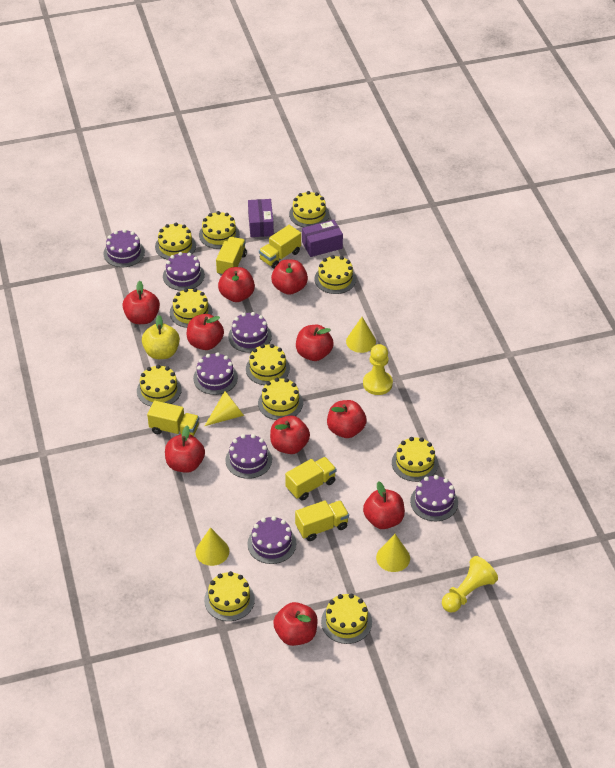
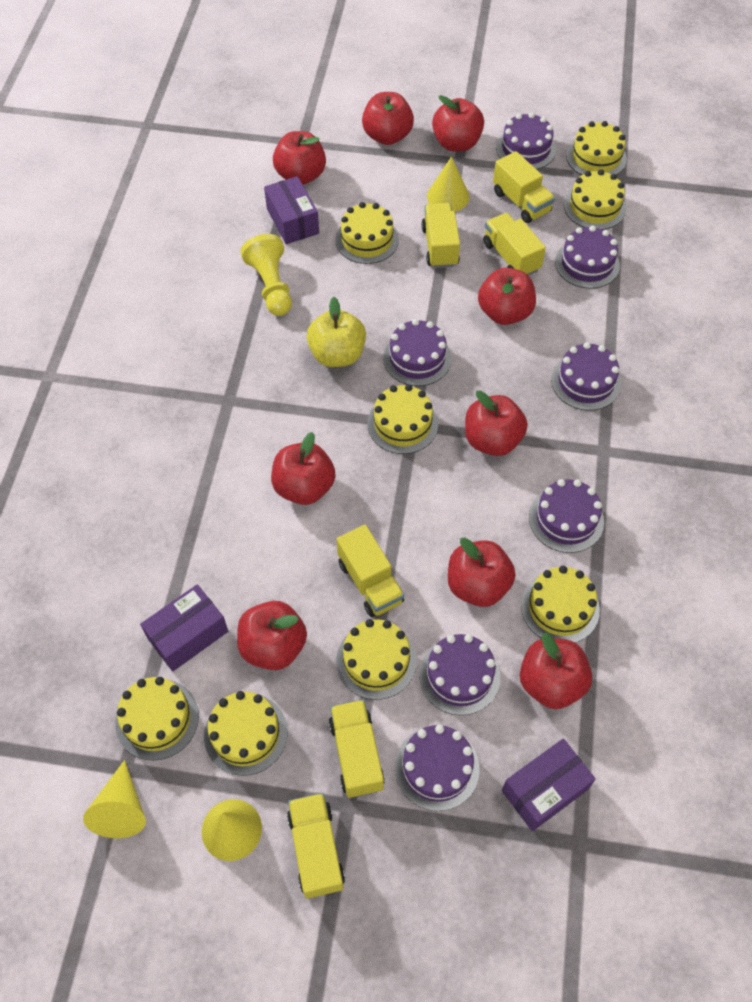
purple box: 2 -> 3
red apple: 10 -> 9
yellow cake: 11 -> 8
yellow cone: 4 -> 3
yellow pawn: 2 -> 1
yellow truck: 5 -> 6

